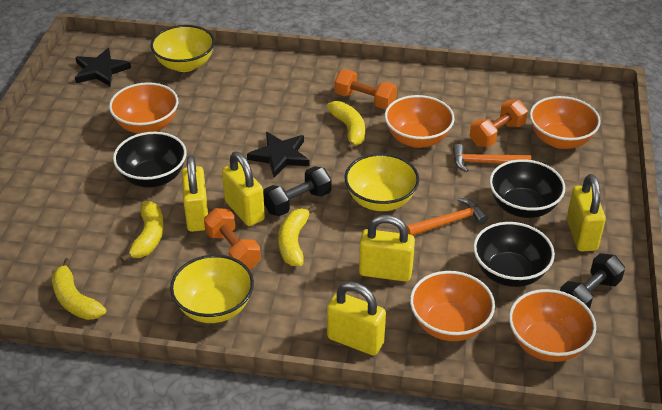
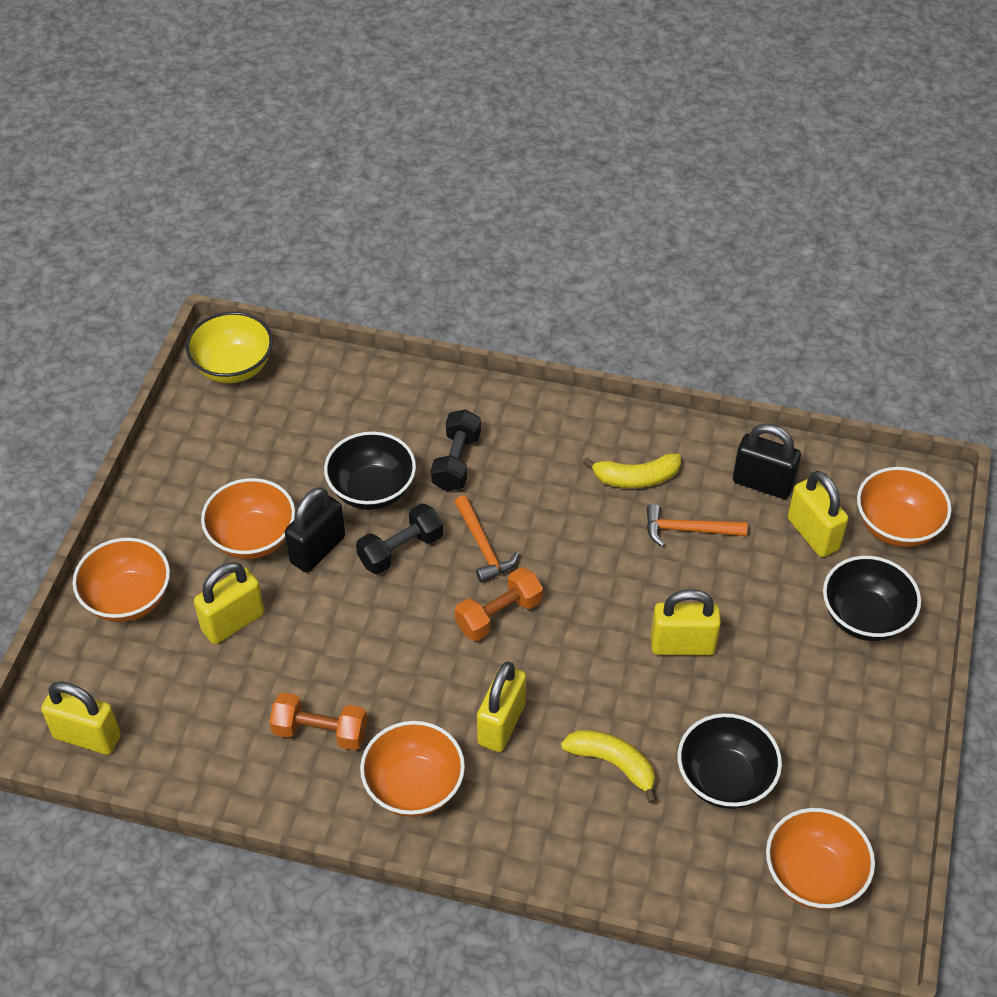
black padlock: 0 -> 2
black star: 2 -> 0
orange dumbbell: 3 -> 2
yellow banana: 4 -> 2
yellow bowl: 3 -> 1

